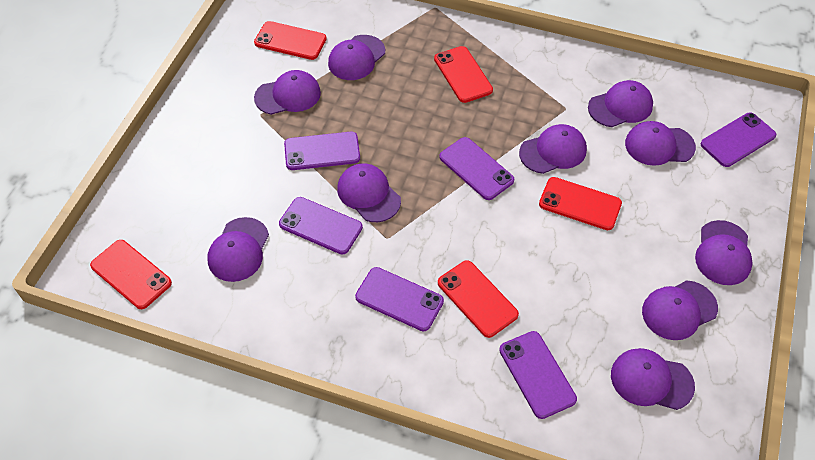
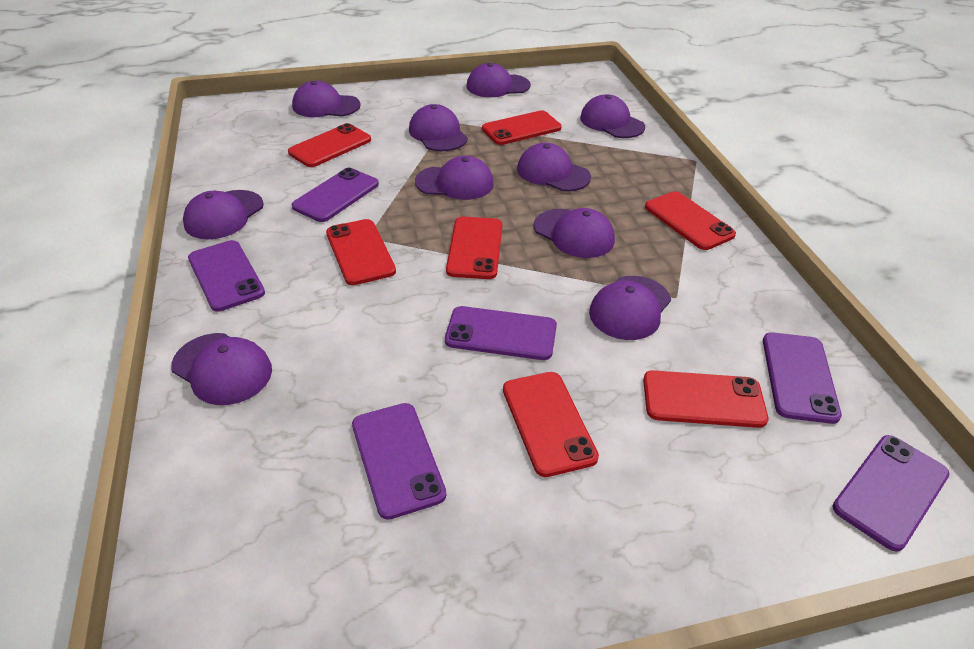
red phone: 5 -> 7

